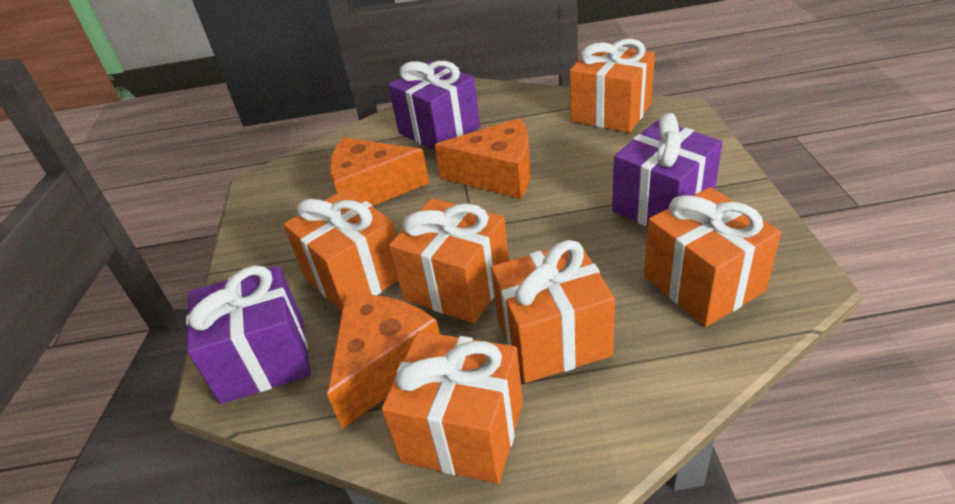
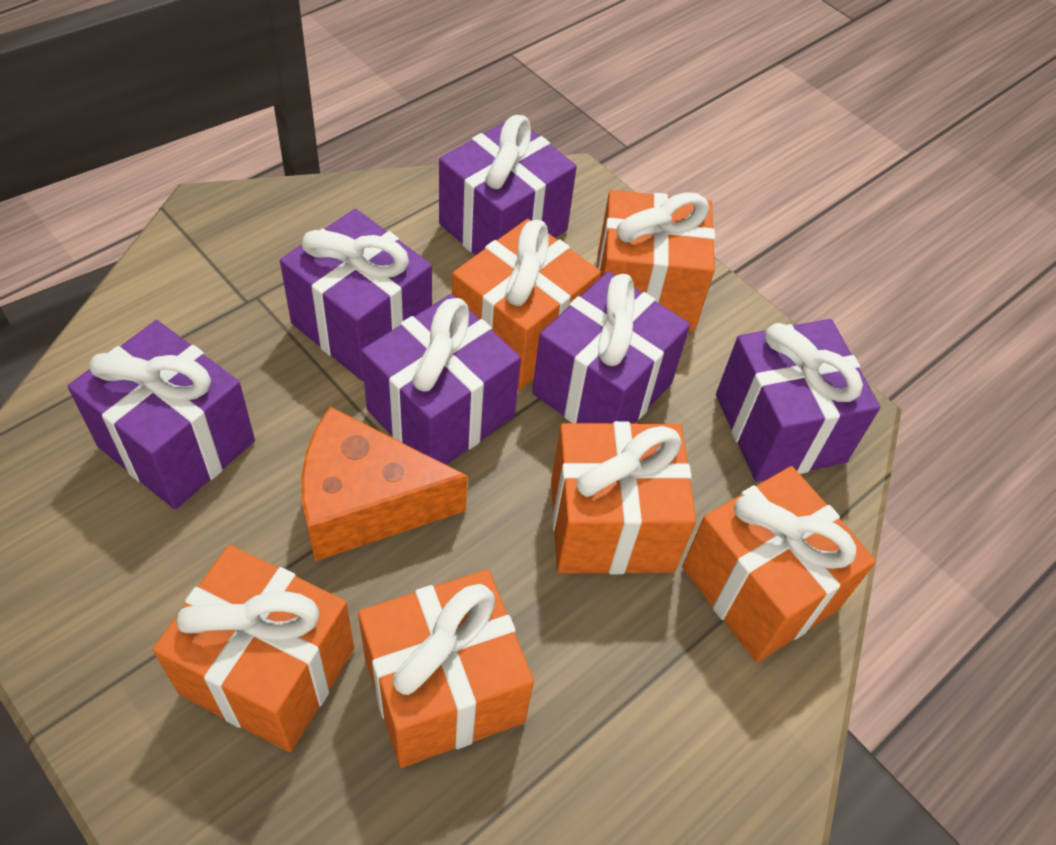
orange cheese: 3 -> 1
purple gift: 3 -> 6

